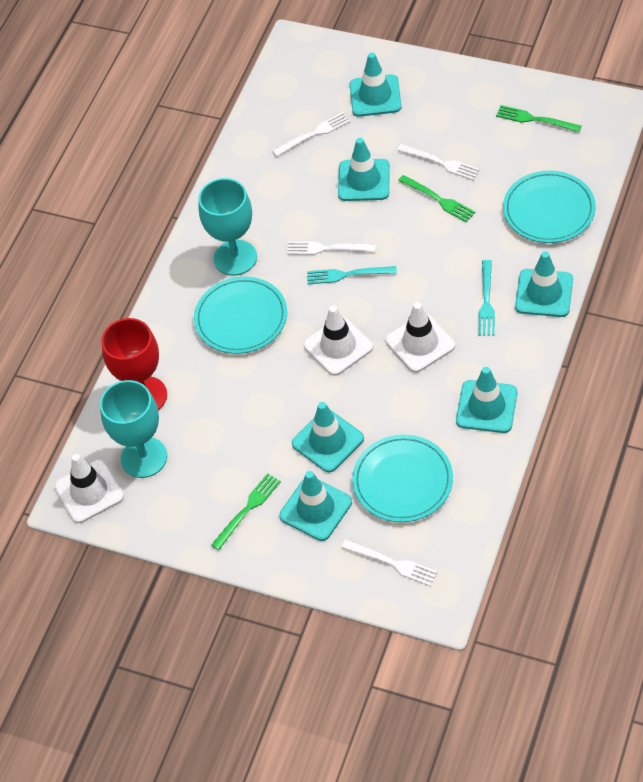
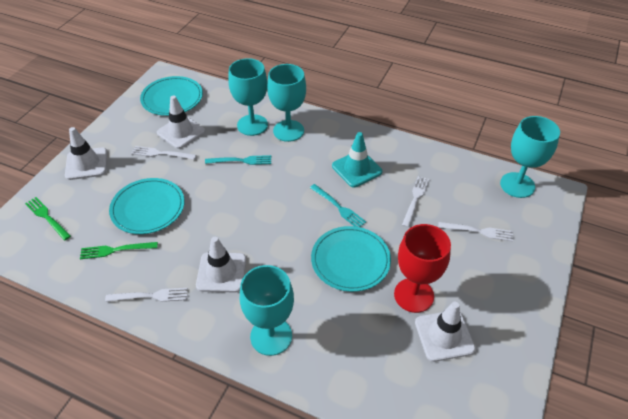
green fork: 3 -> 2
turquoise goblet: 2 -> 4
turquoise traffic cone: 6 -> 1
white traffic cone: 3 -> 4

